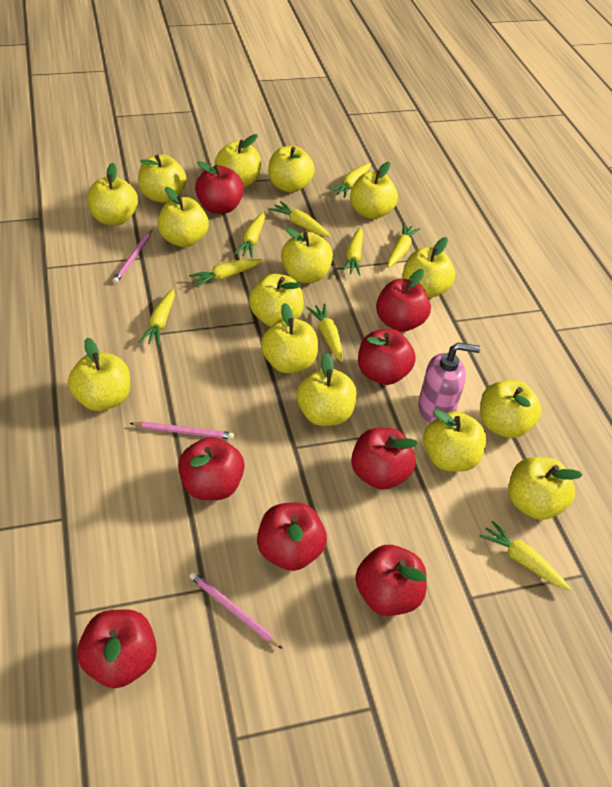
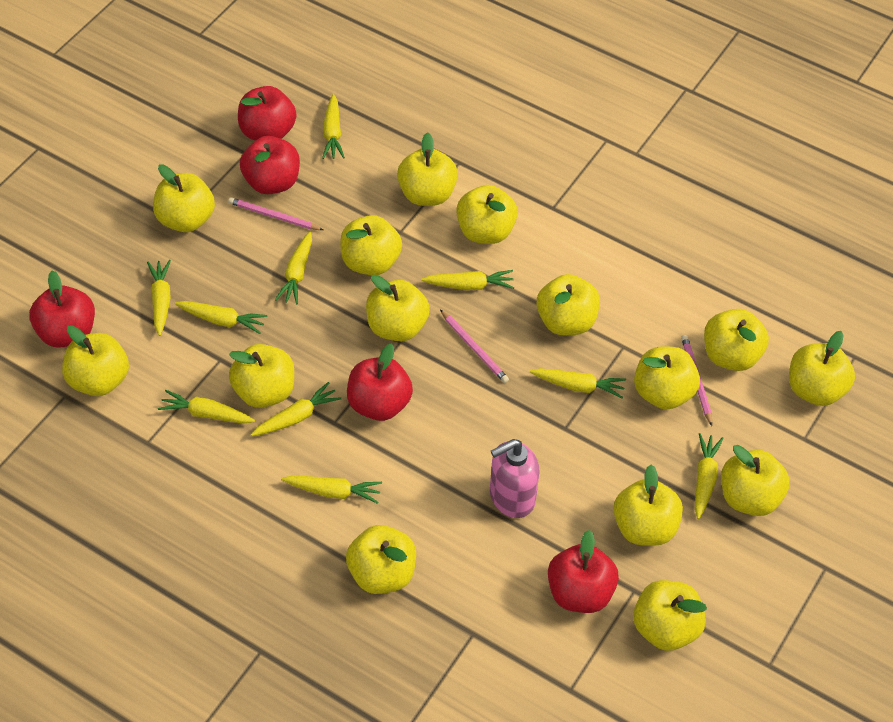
red apple: 8 -> 5
yellow carrot: 9 -> 10

